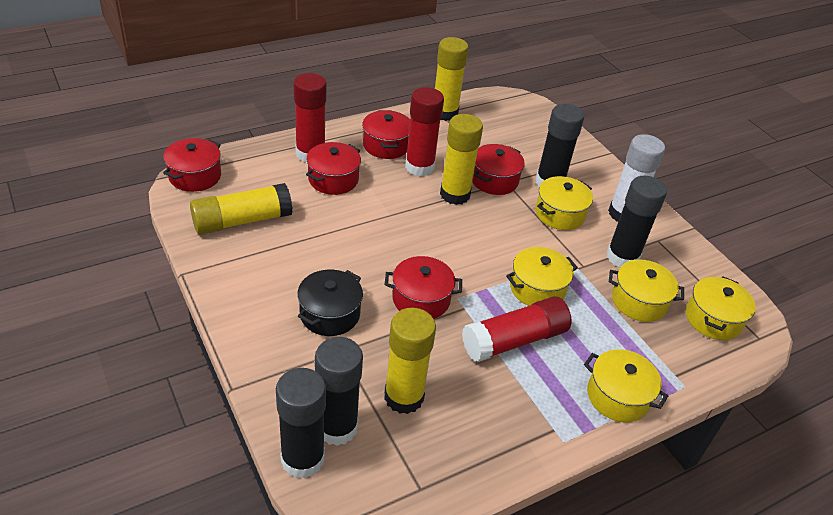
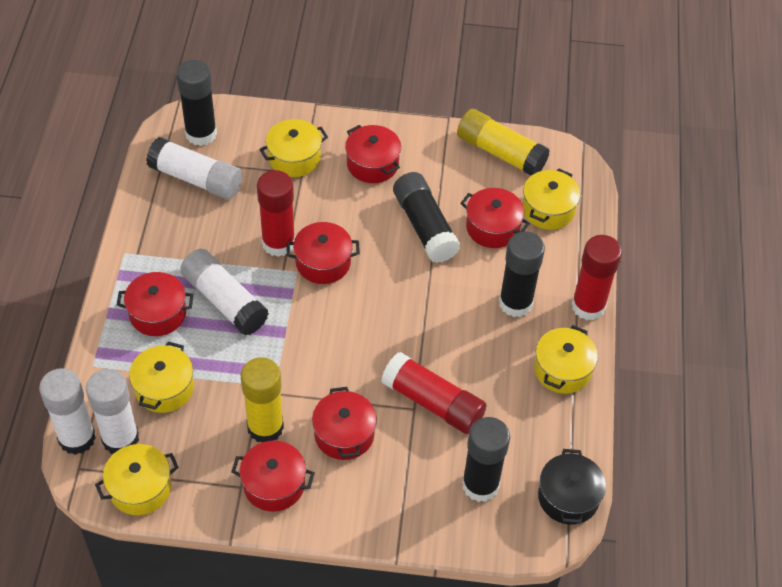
red pot: 5 -> 6
white glue stick: 1 -> 4
yellow glue stick: 4 -> 2

